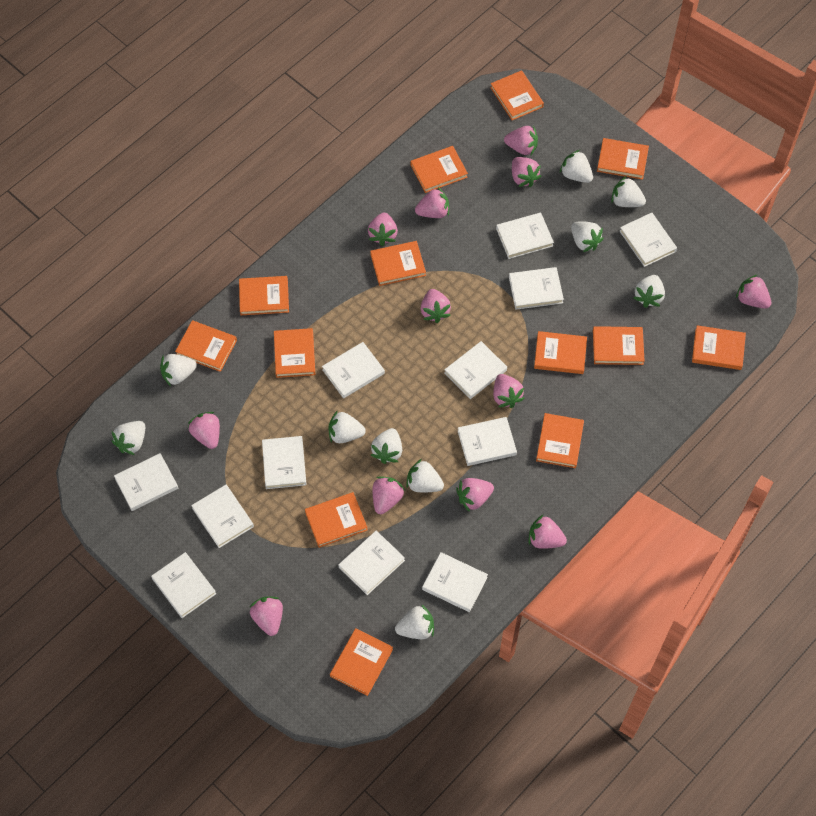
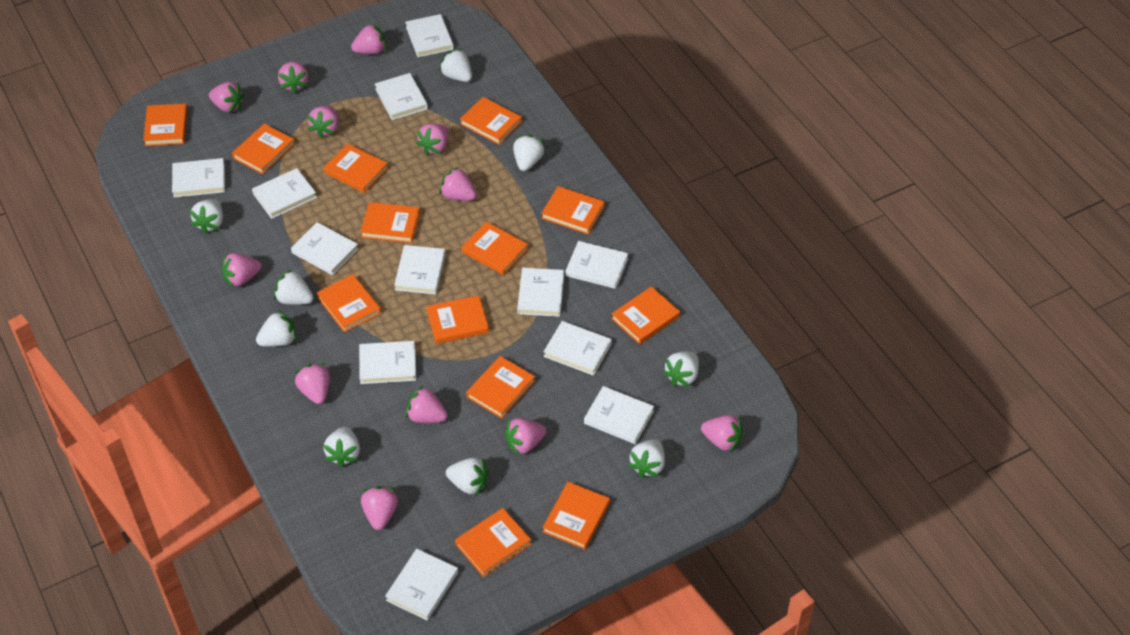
white strawberry: 10 -> 9

